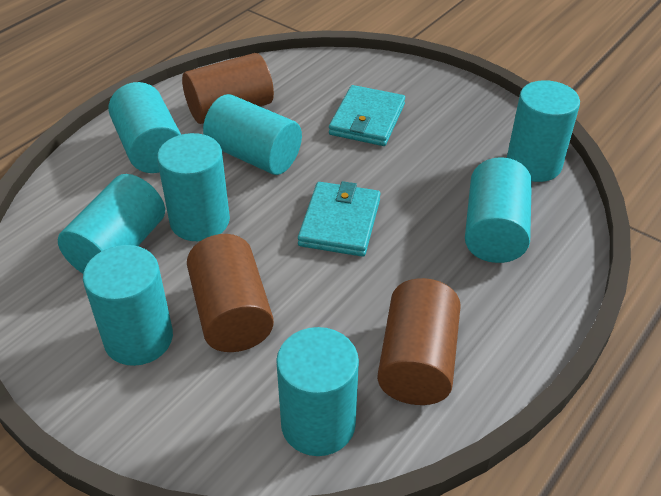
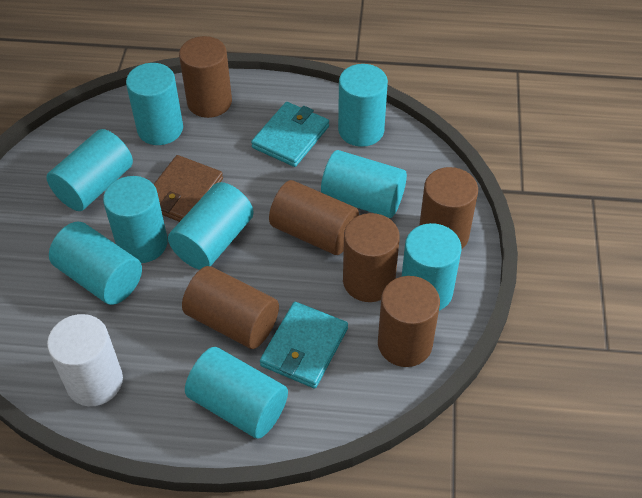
brown cylinder: 3 -> 6
brown wallet: 0 -> 1
turquoise cylinder: 8 -> 9
white cylinder: 0 -> 1

